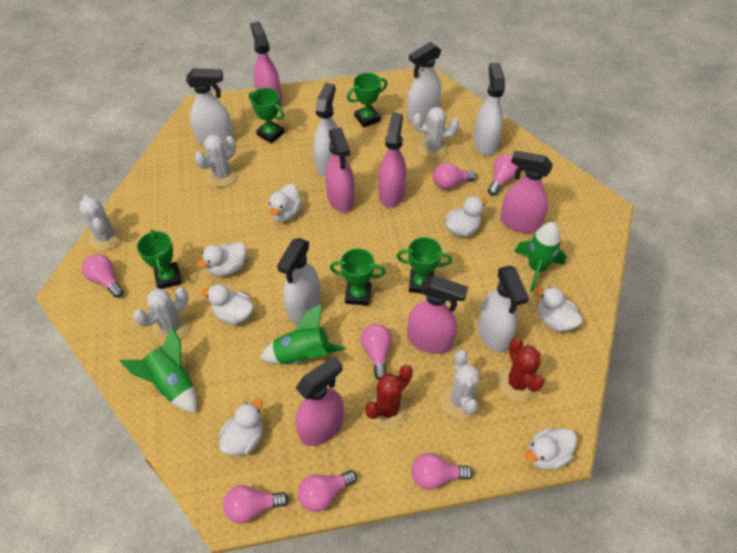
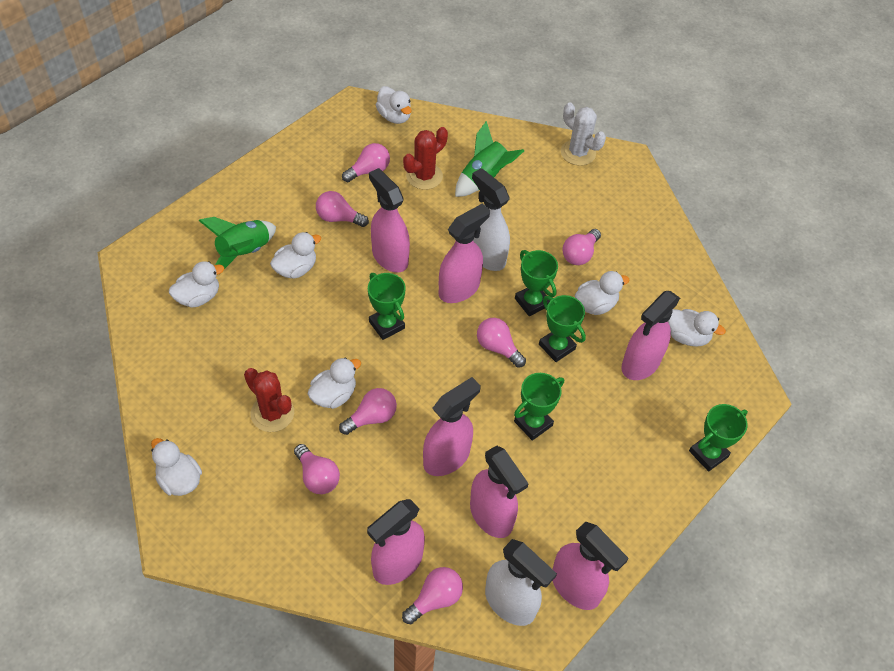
green rocket: 3 -> 2
pink spray bottle: 6 -> 7
white cactus: 5 -> 1
white spray bottle: 6 -> 2

